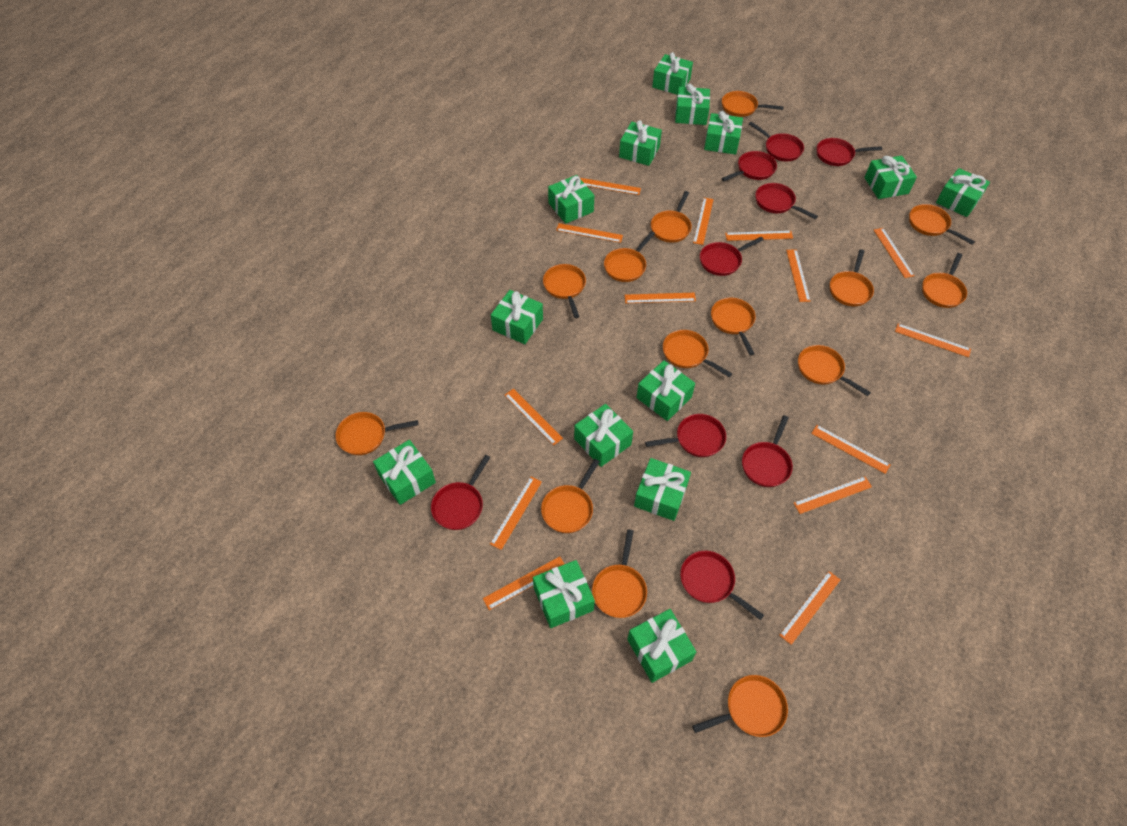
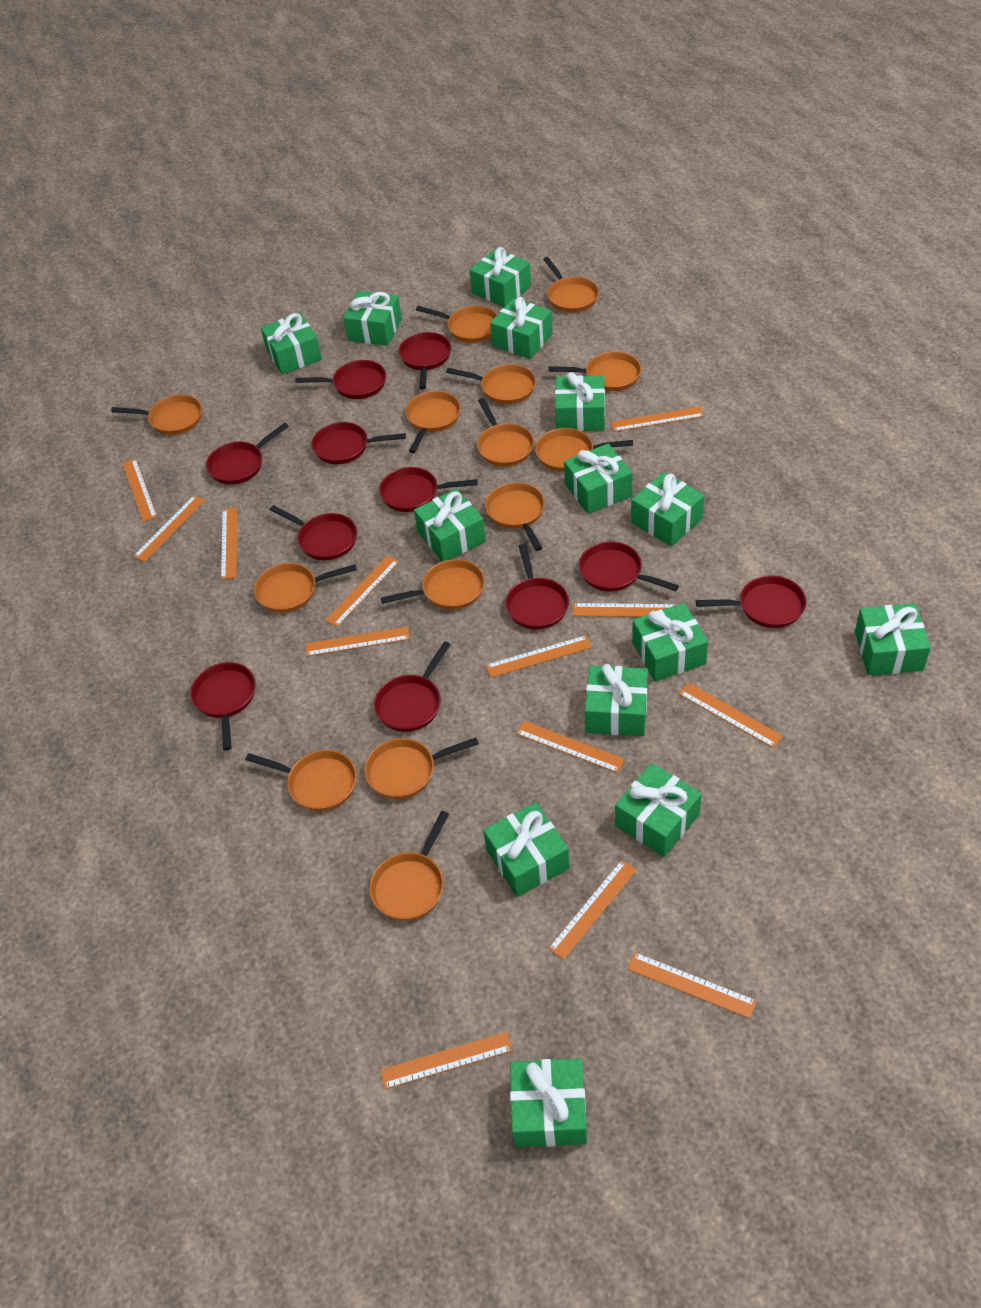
orange ruler: 14 -> 13
red pan: 9 -> 11

